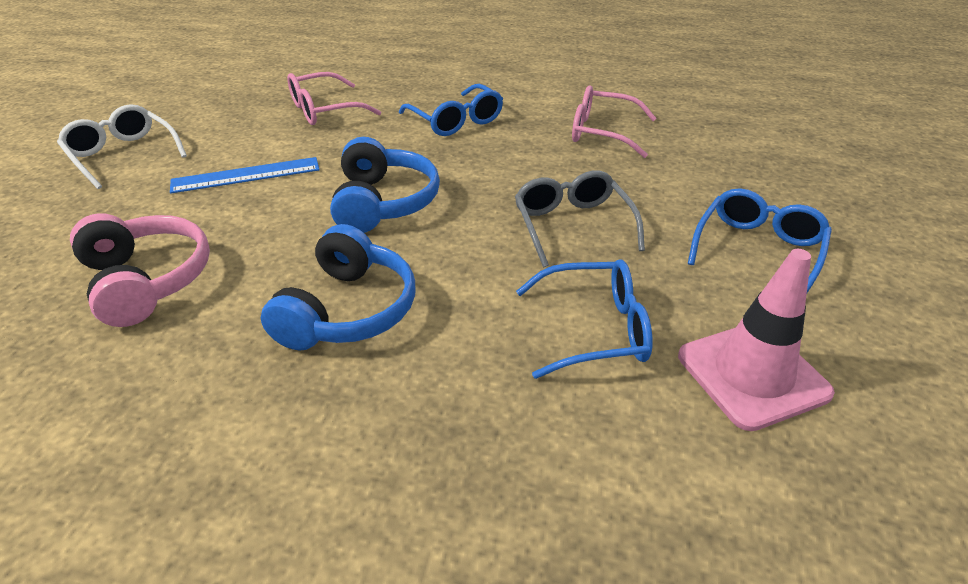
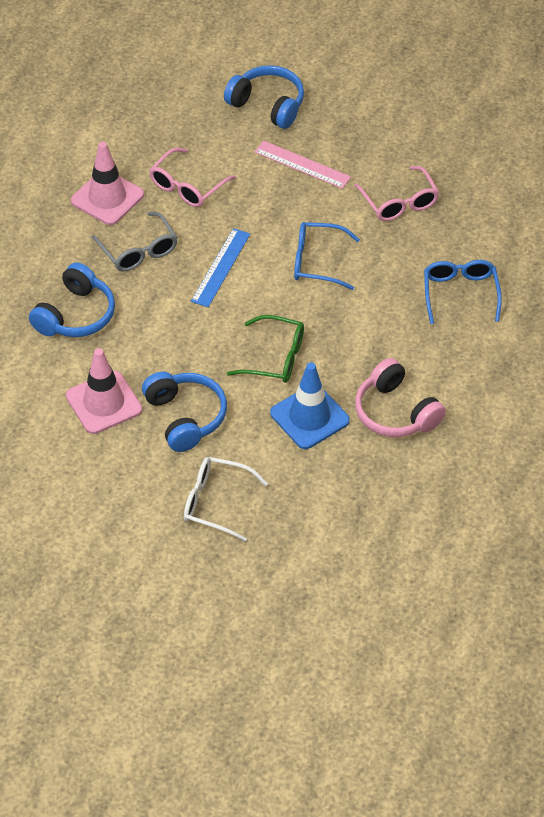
blue glasses: 3 -> 2
blue headphones: 2 -> 3
blue traffic cone: 0 -> 1
green glasses: 0 -> 1
pink ruler: 0 -> 1
pink traffic cone: 1 -> 2

